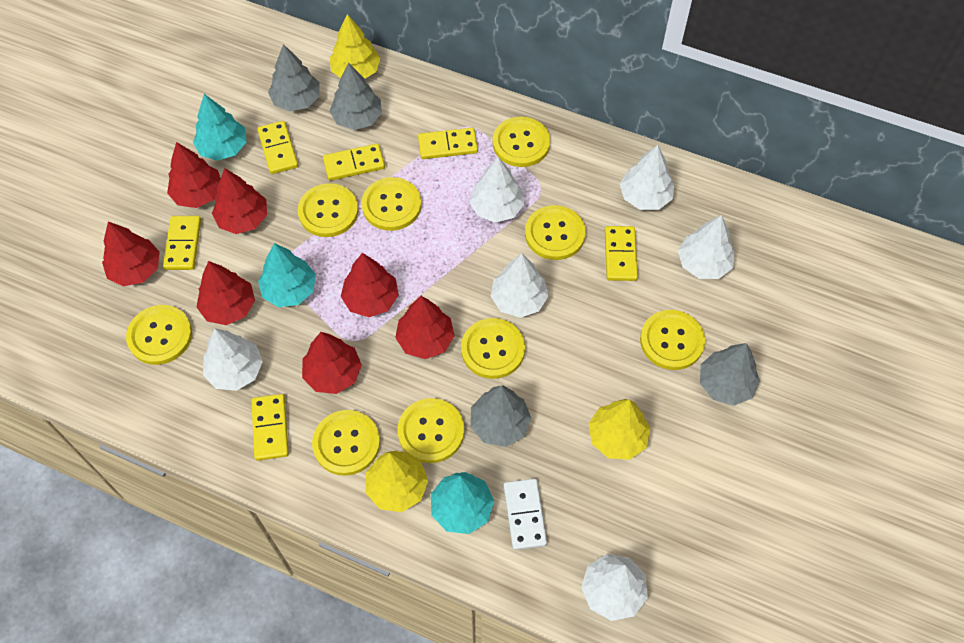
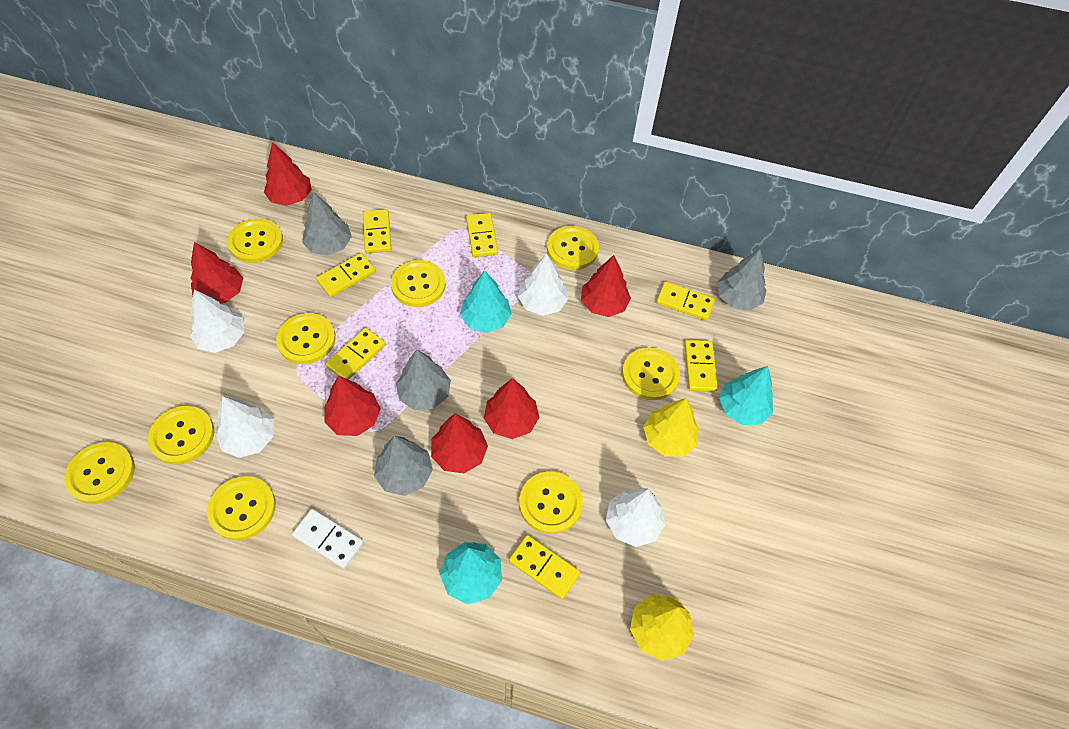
red tree: 7 -> 6
white tree: 6 -> 4
yellow domino: 6 -> 7
yellow tree: 3 -> 2

